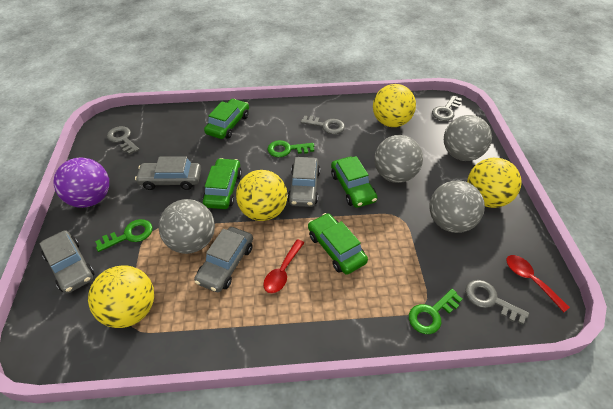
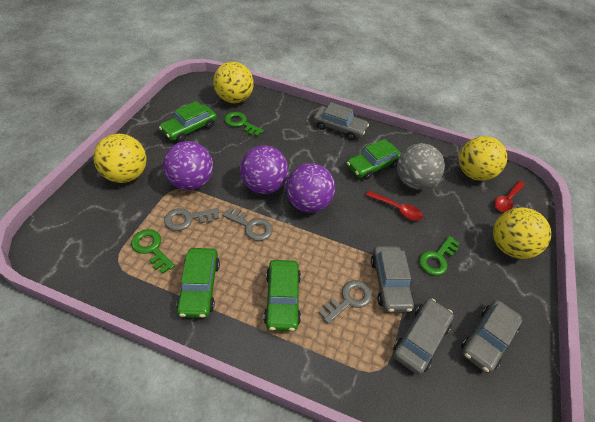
grey ball: 4 -> 1
grey key: 4 -> 3
purple ball: 1 -> 3

